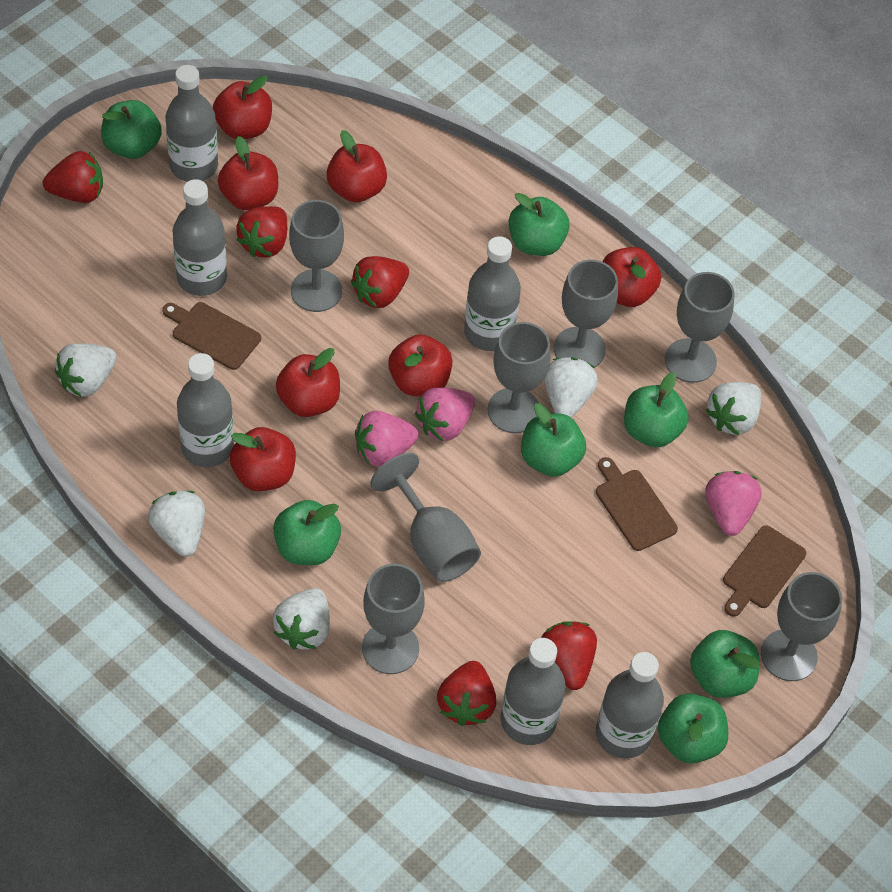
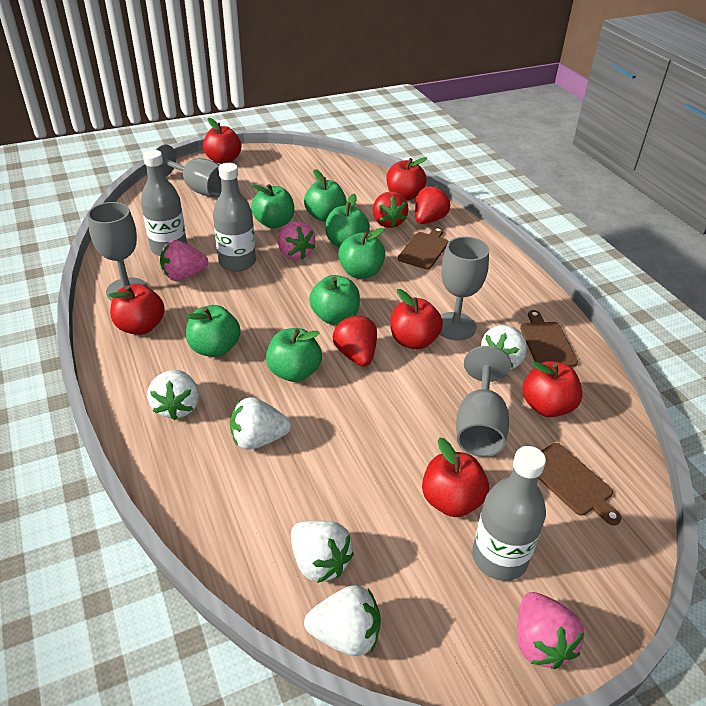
grey bottle: 6 -> 3
grey goblet: 7 -> 4
red apple: 7 -> 6
red strawberry: 5 -> 3

